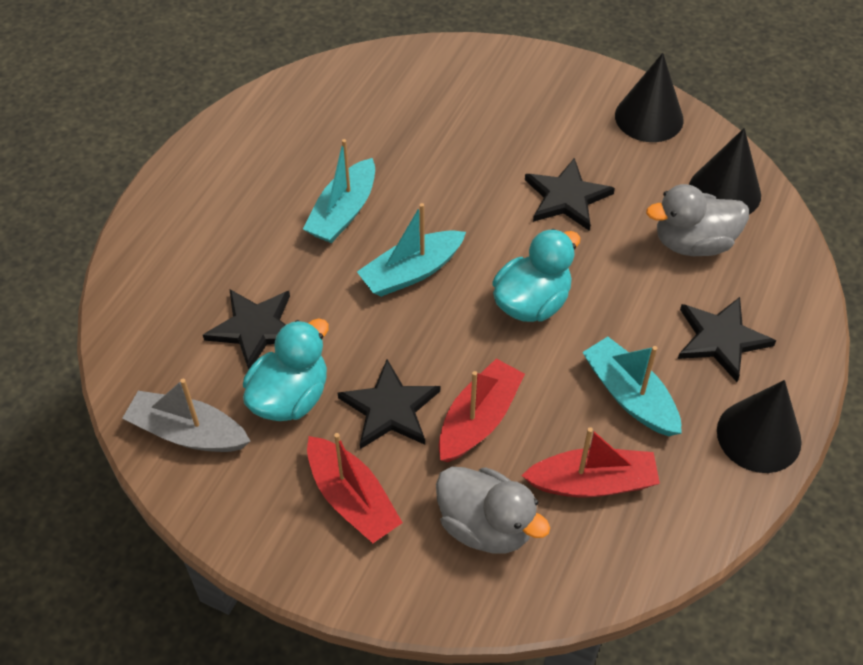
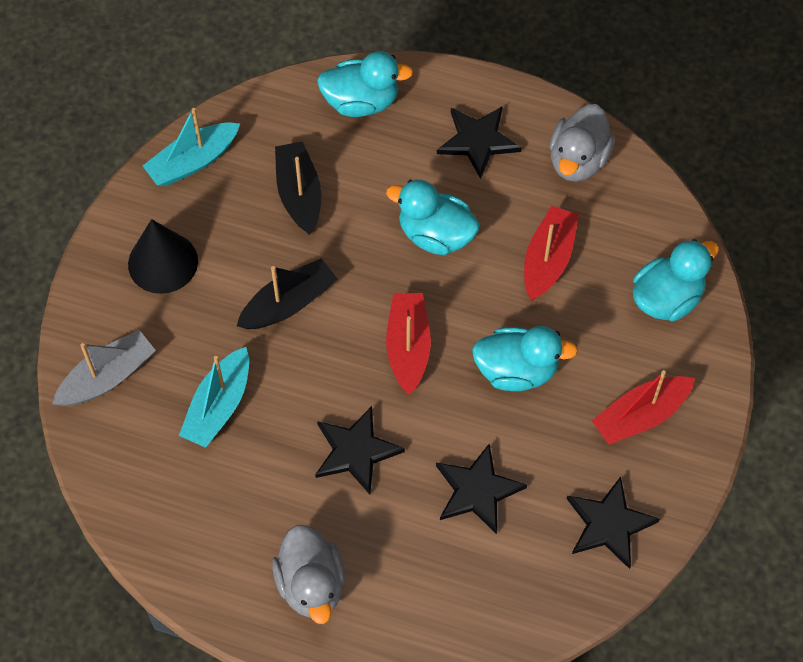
black boat: 0 -> 2
black cone: 3 -> 1
turquoise boat: 3 -> 2
turquoise duck: 2 -> 4

